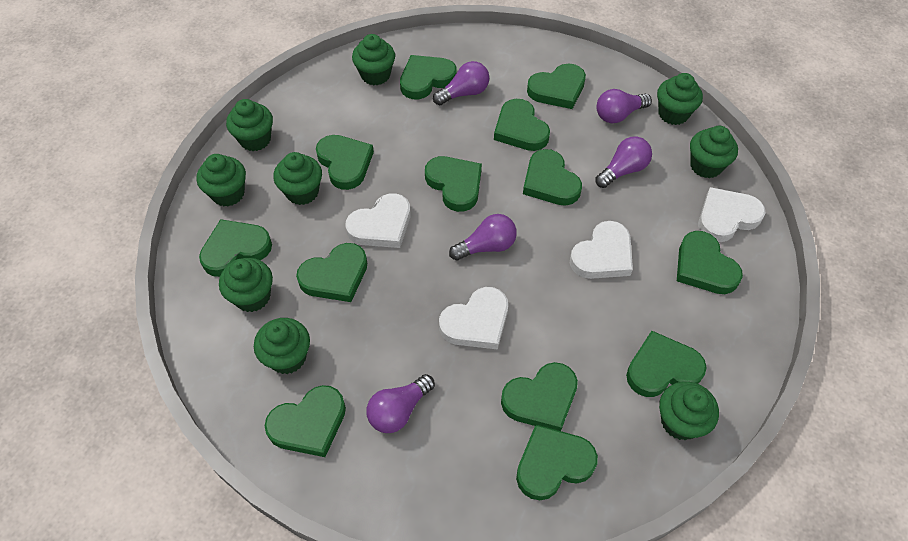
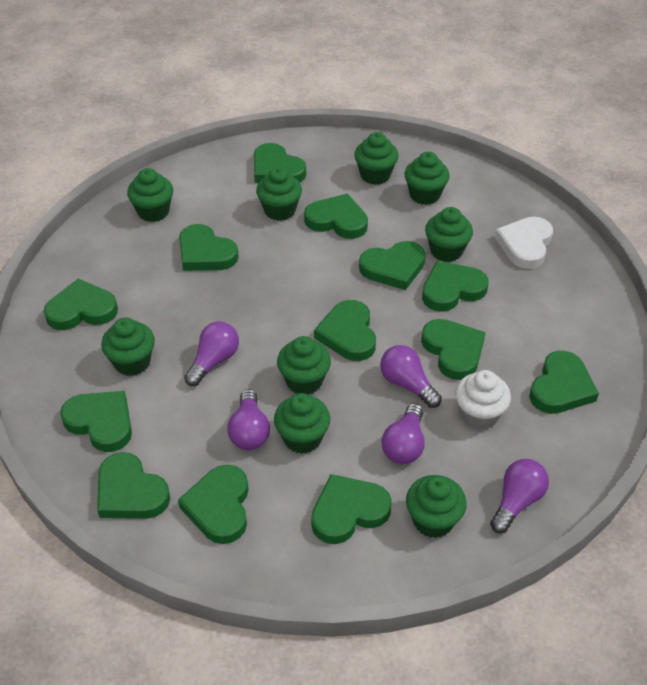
white cupcake: 0 -> 1
white heart: 4 -> 1

